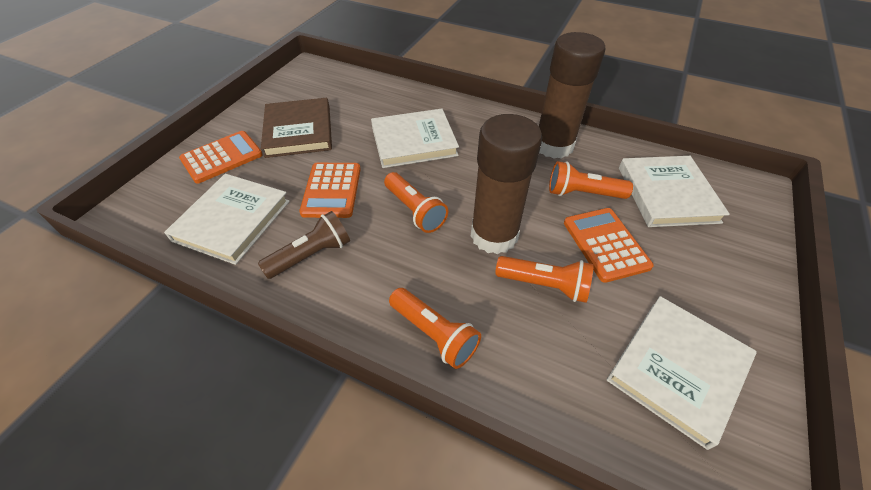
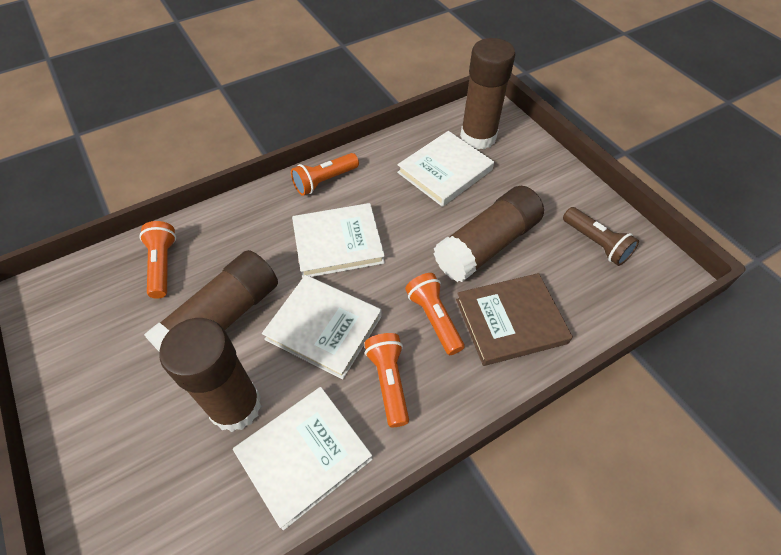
brown glue stick: 2 -> 4
orange calculator: 3 -> 0

